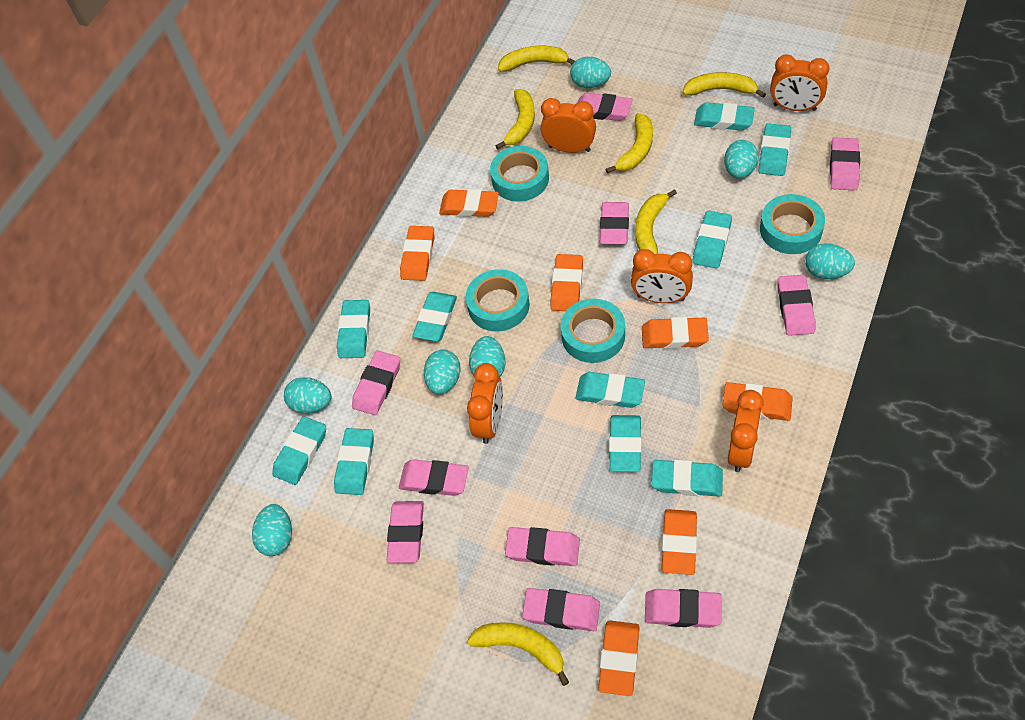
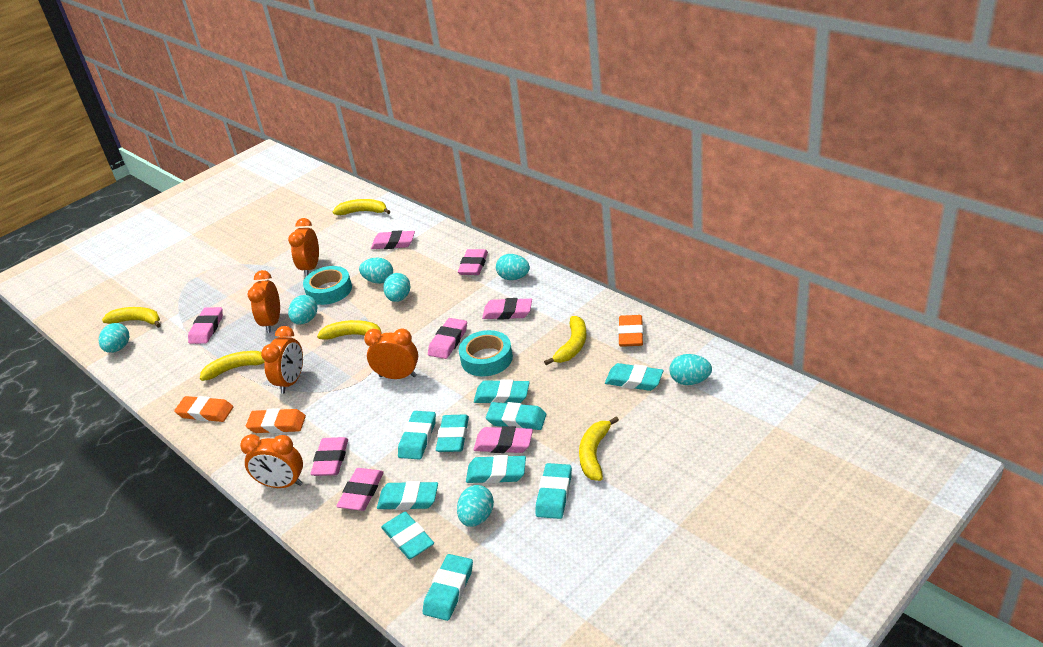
orange eraser: 7 -> 3
pink eraser: 10 -> 8
turquoise tape: 4 -> 2

